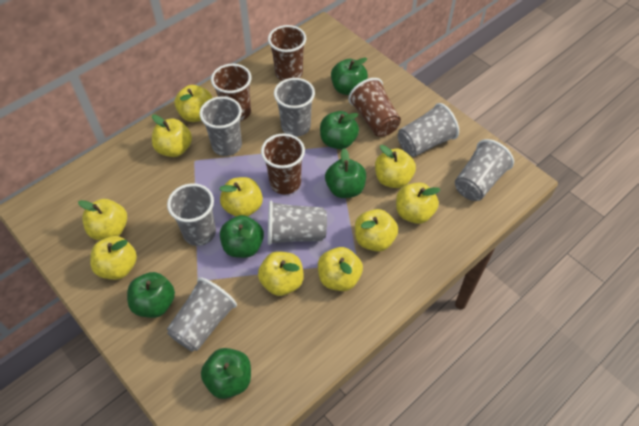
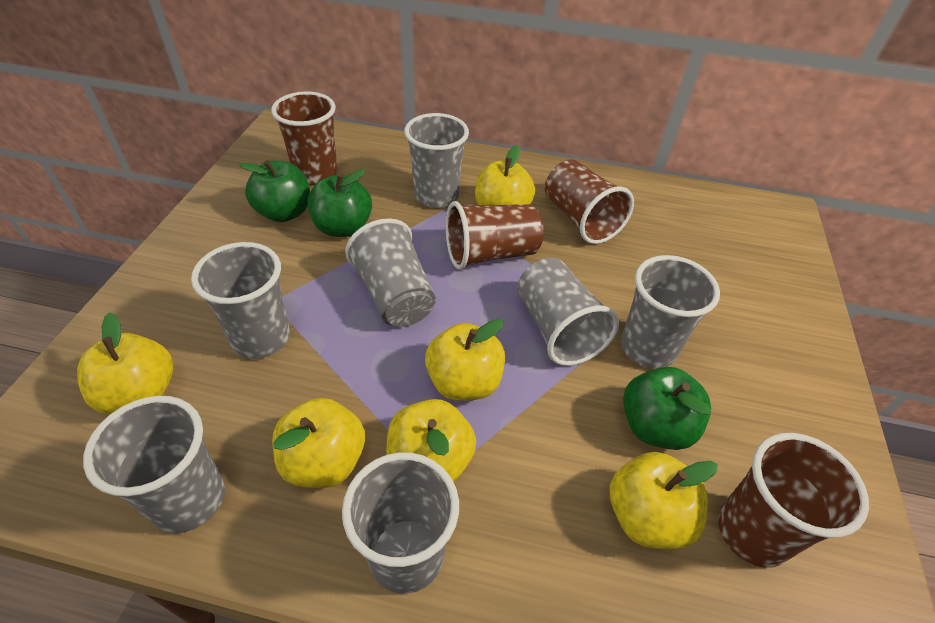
green apple: 6 -> 3
yellow apple: 10 -> 6

